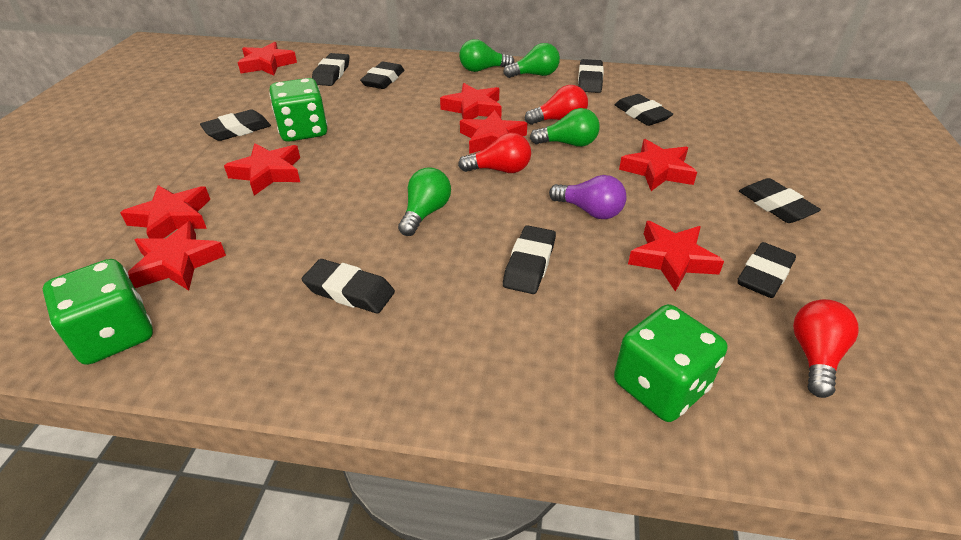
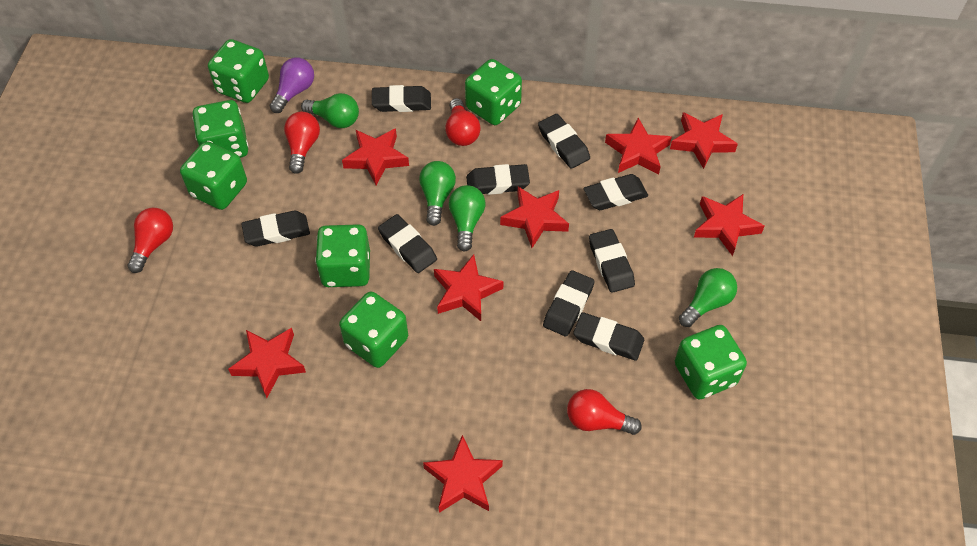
green dice: 3 -> 7
red light bulb: 3 -> 4

